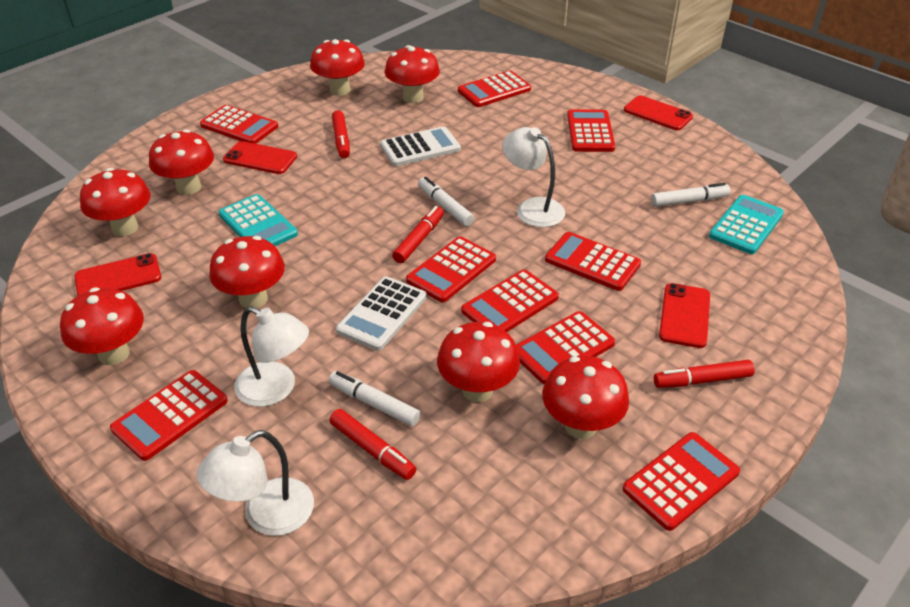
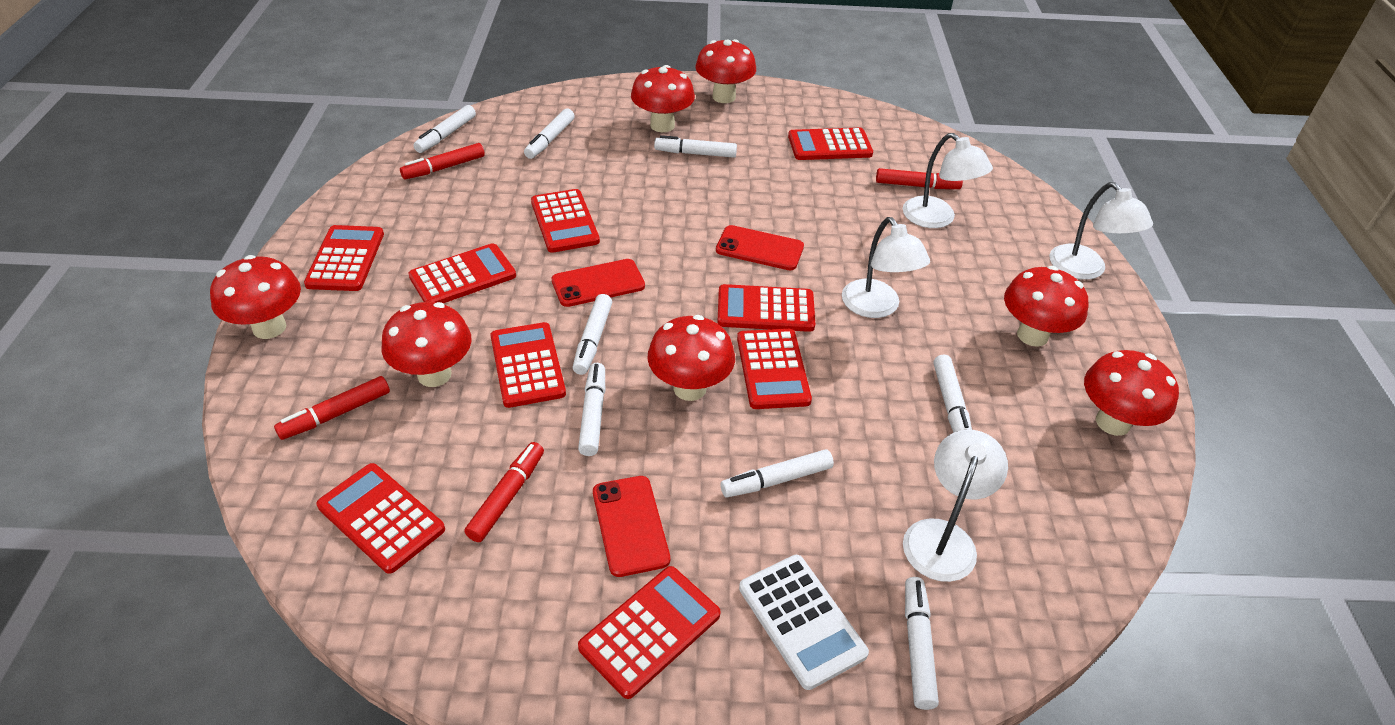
red mushroom: 8 -> 7
red phone: 4 -> 3
turquoise calculator: 2 -> 0
white calculator: 2 -> 1
white lamp: 3 -> 4
white marker: 3 -> 8

